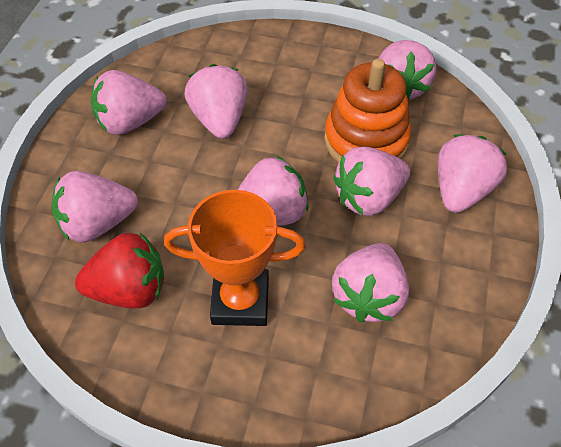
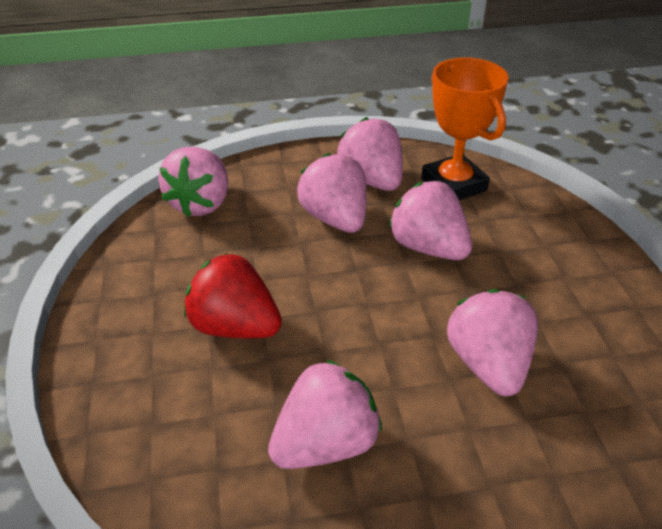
orange stacking toy: 1 -> 0
pink strawberry: 8 -> 6

